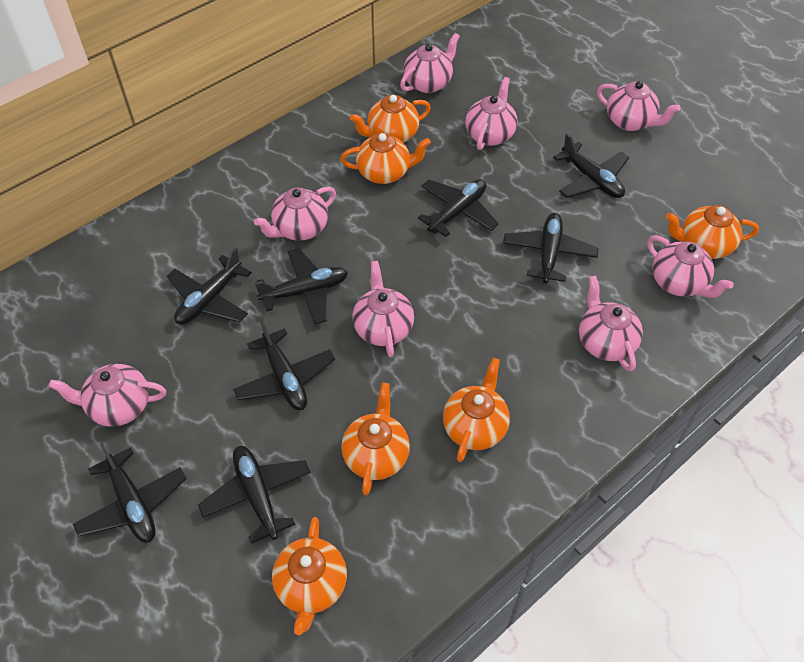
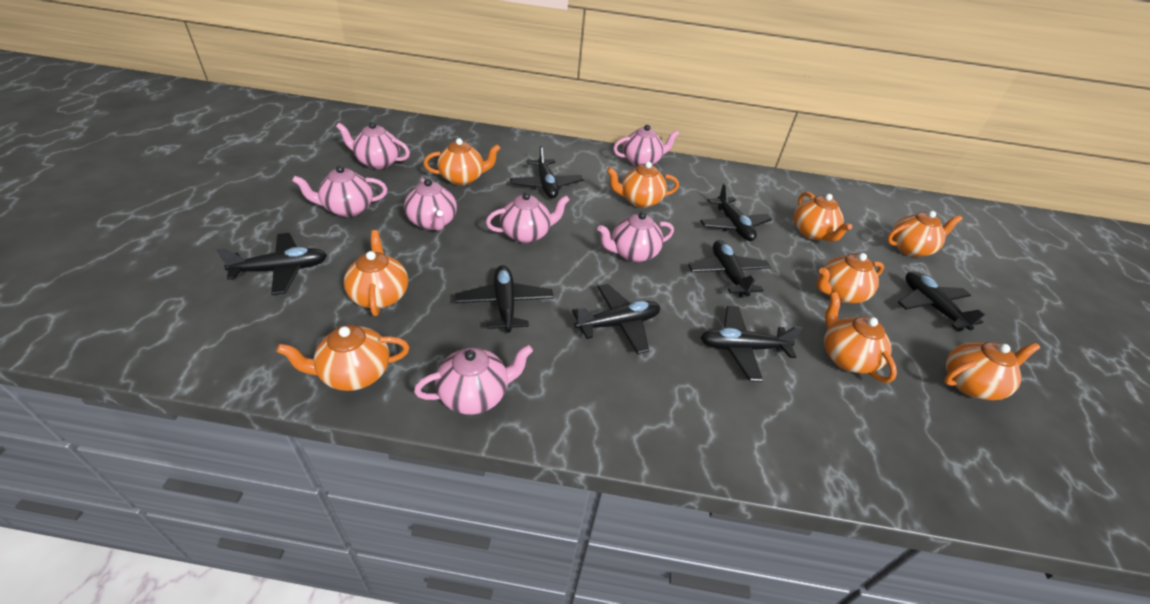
orange teapot: 6 -> 9
pink teapot: 8 -> 7

